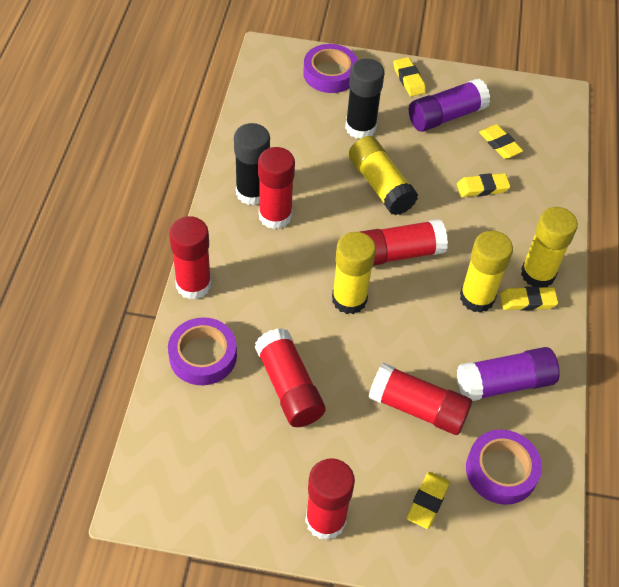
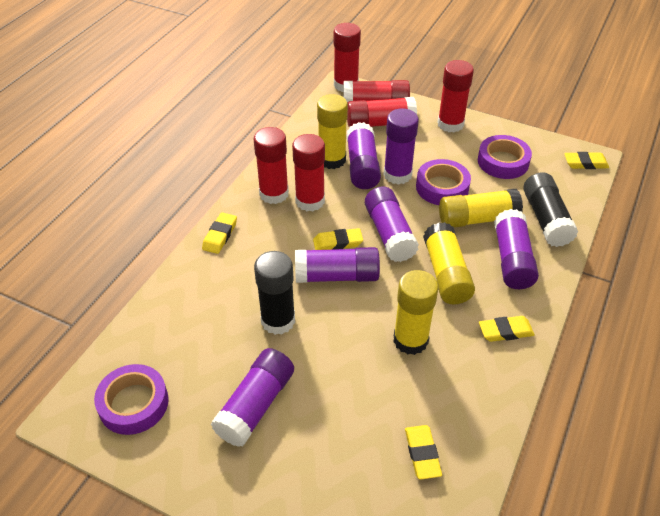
purple glue stick: 2 -> 6

